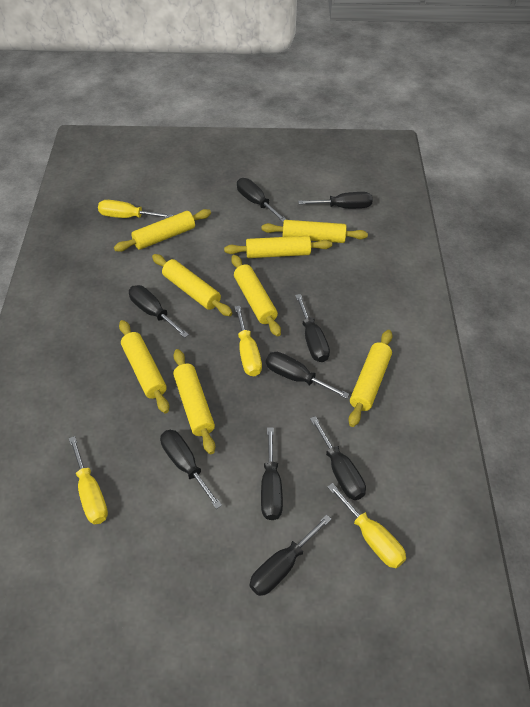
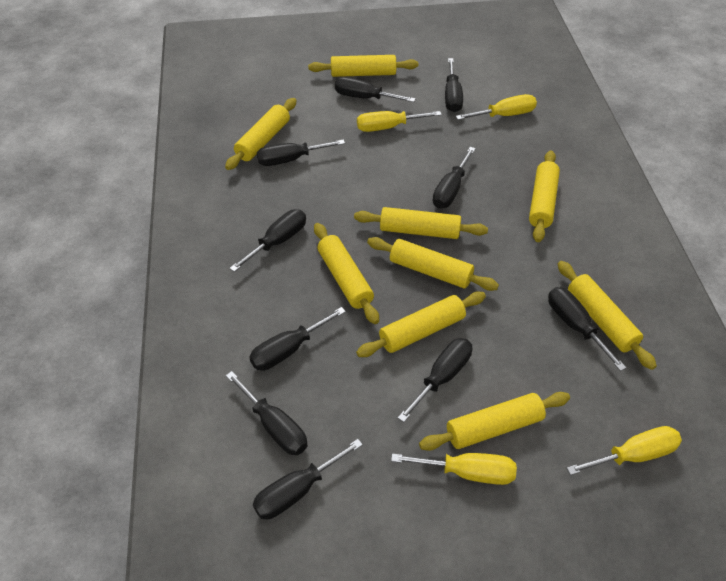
black screwdriver: 9 -> 10
yellow rolling pin: 8 -> 9

